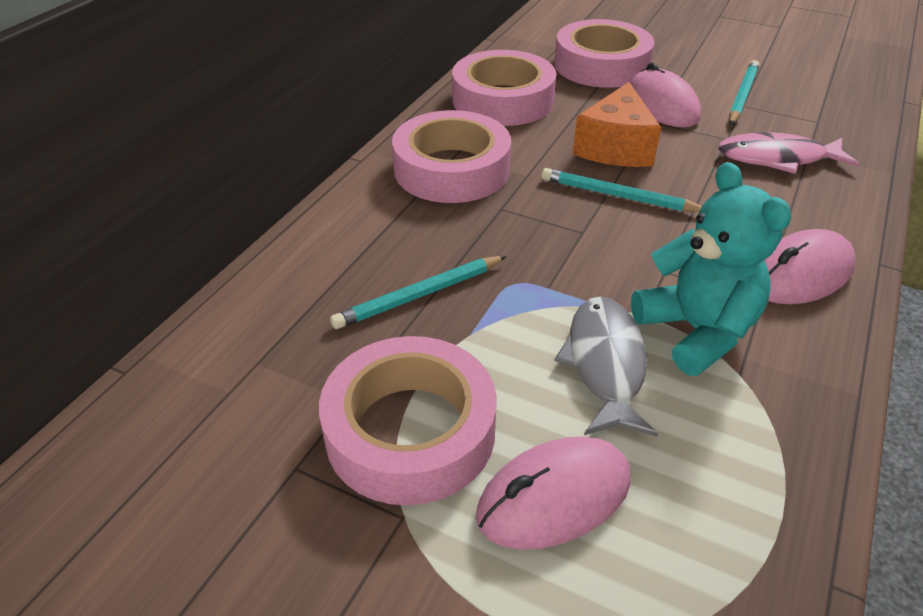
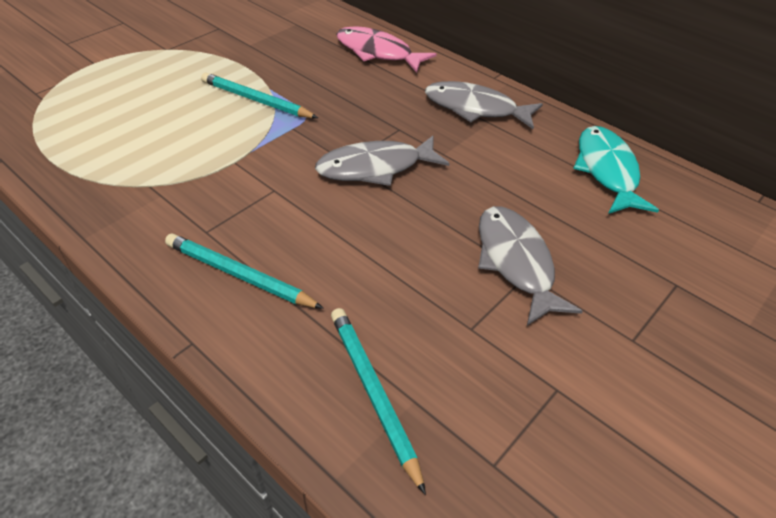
grey fish: 1 -> 3
orange cheese: 1 -> 0
pink mouse: 3 -> 0
pink tape: 4 -> 0
turquoise fish: 0 -> 1
turquoise teddy bear: 1 -> 0

